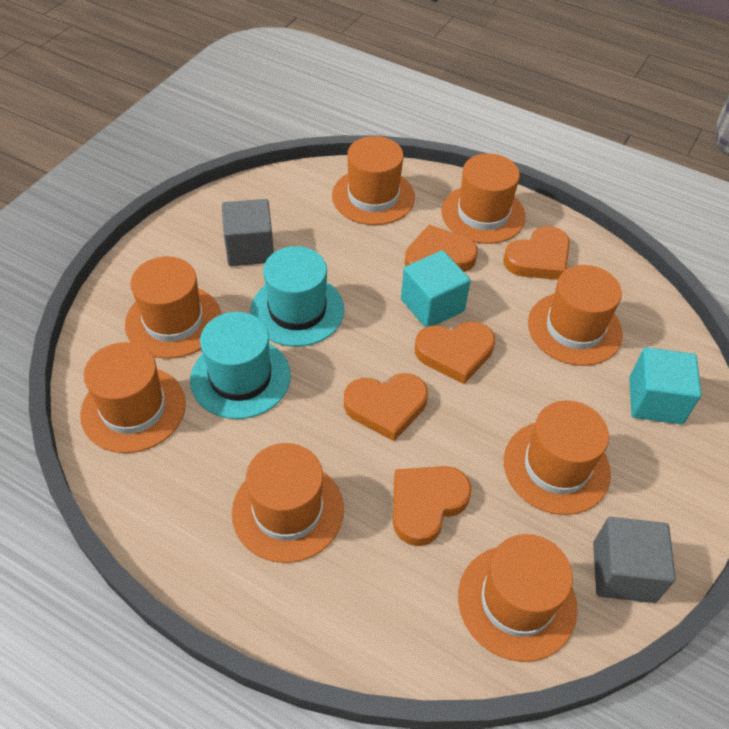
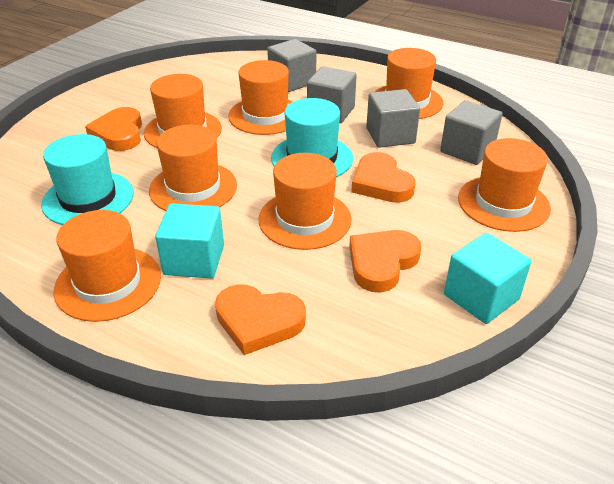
grey cube: 2 -> 4
orange hat: 8 -> 7
orange heart: 5 -> 4

